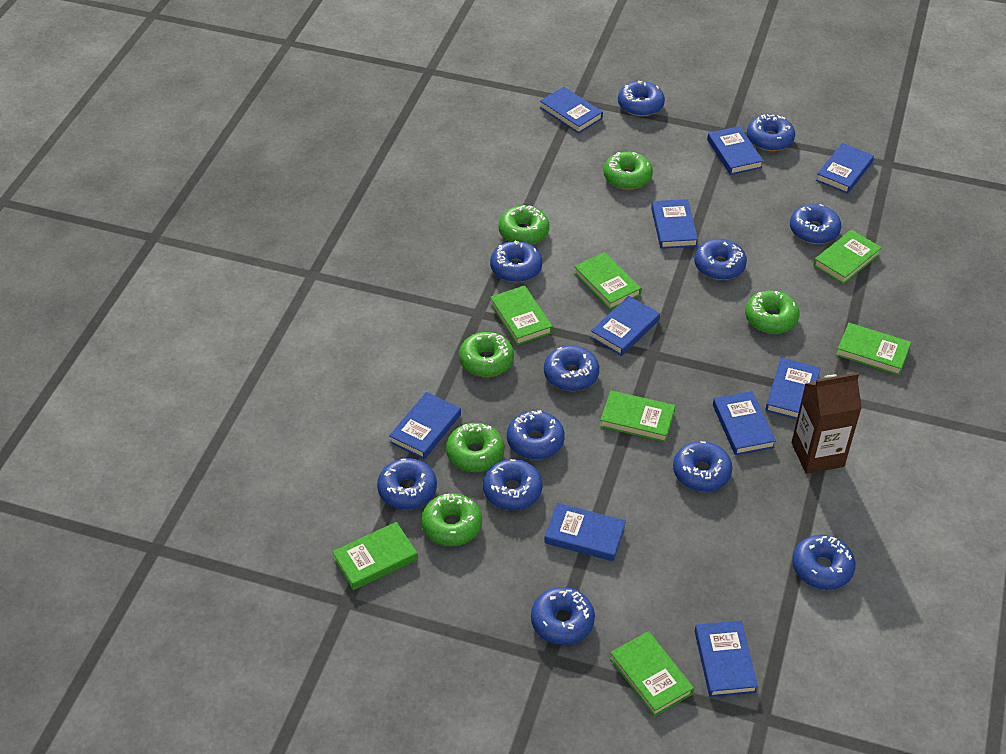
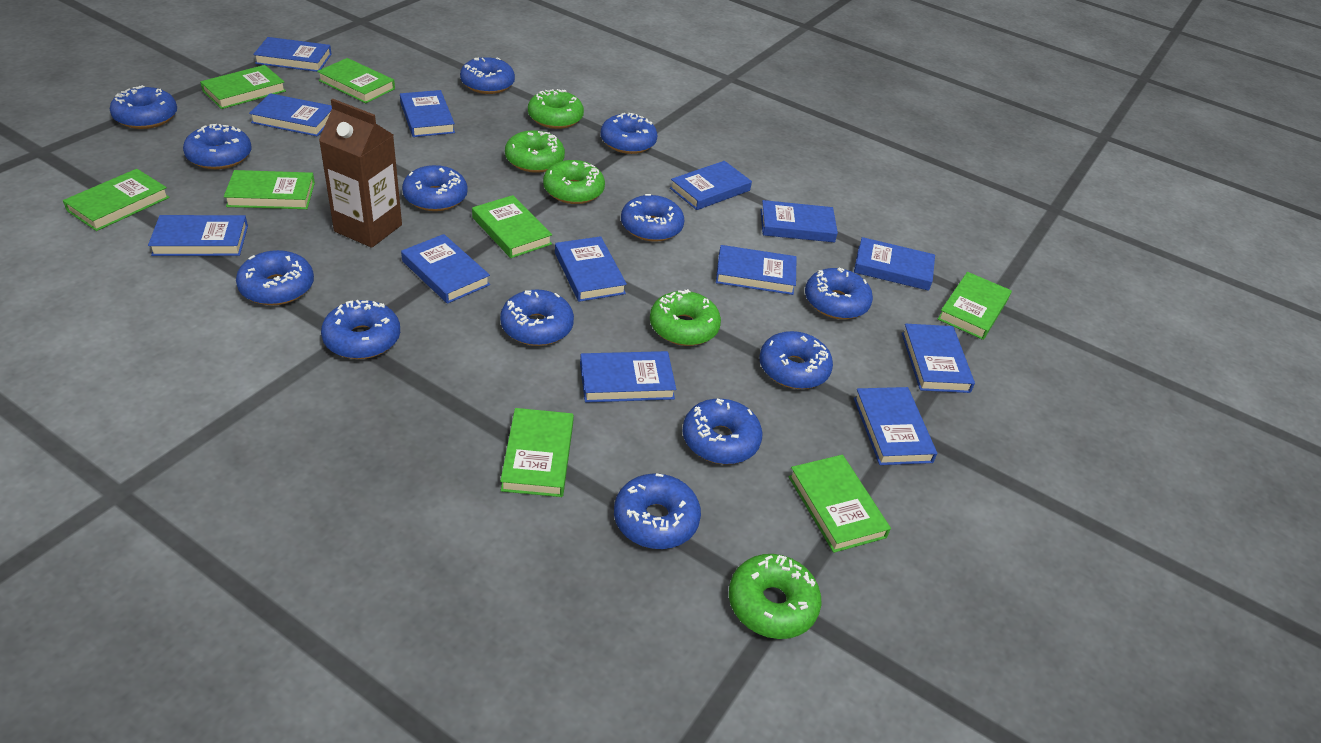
blue book: 10 -> 13
blue donut: 12 -> 13
green book: 7 -> 8
green donut: 6 -> 5

